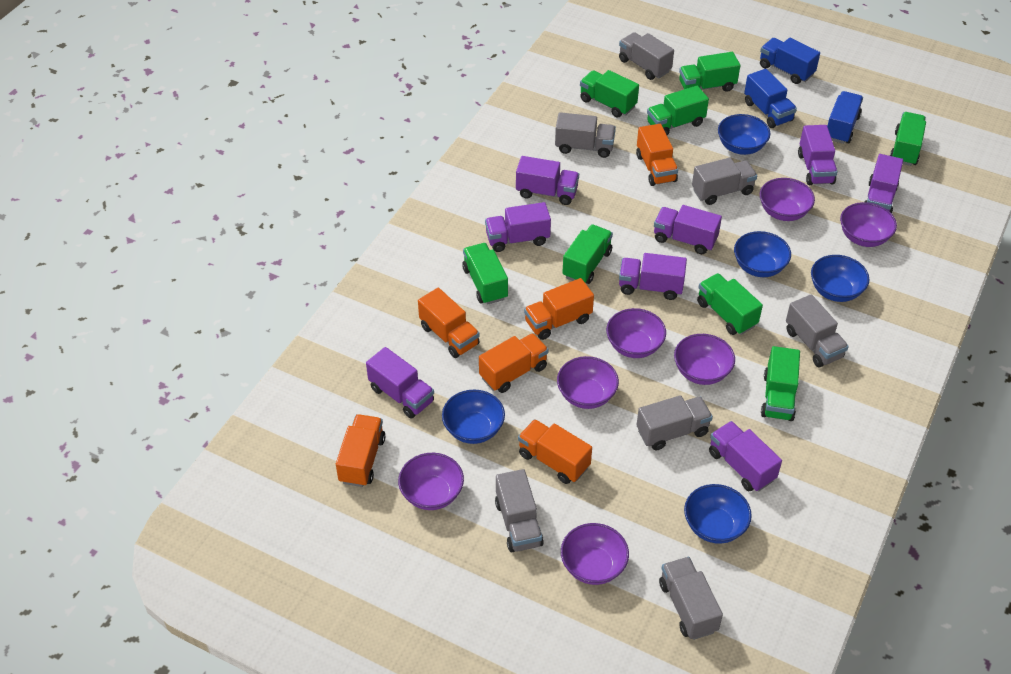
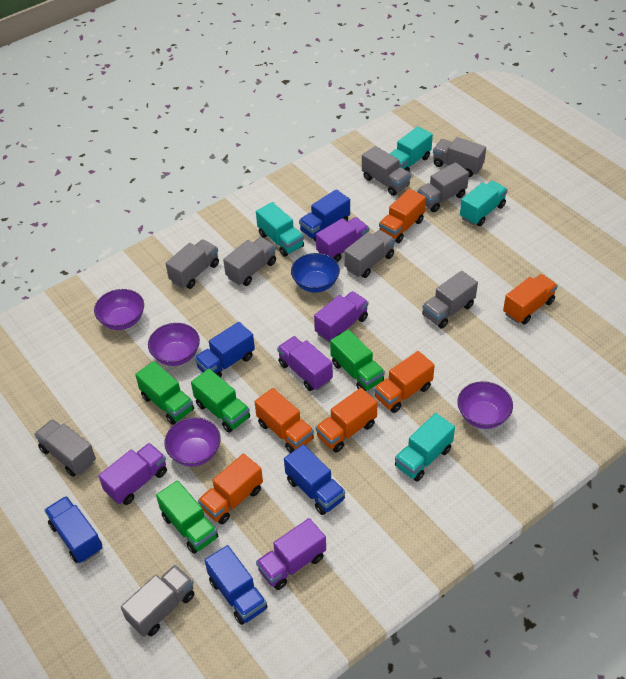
blue bowl: 5 -> 1
blue truck: 3 -> 5
green truck: 8 -> 4
grey truck: 7 -> 9
purple bowl: 7 -> 4
purple truck: 8 -> 5
turquoise truck: 0 -> 4

